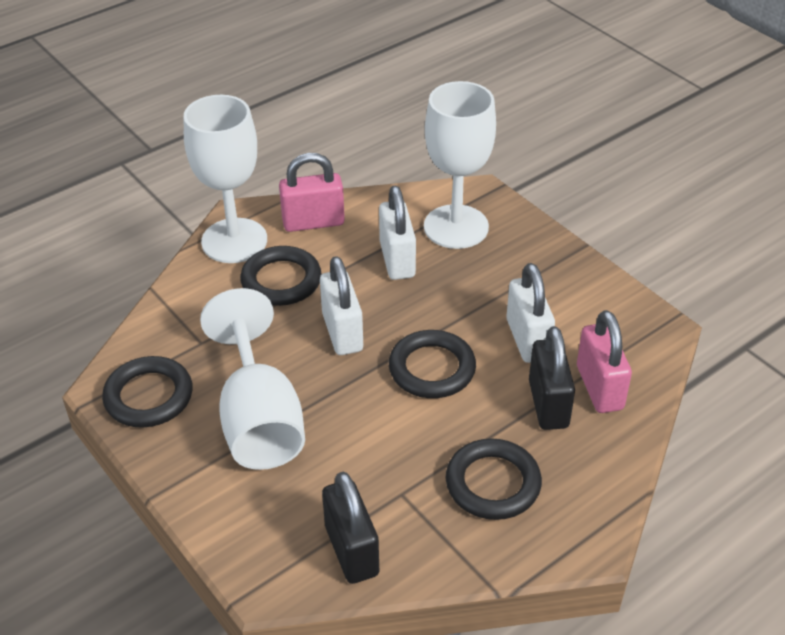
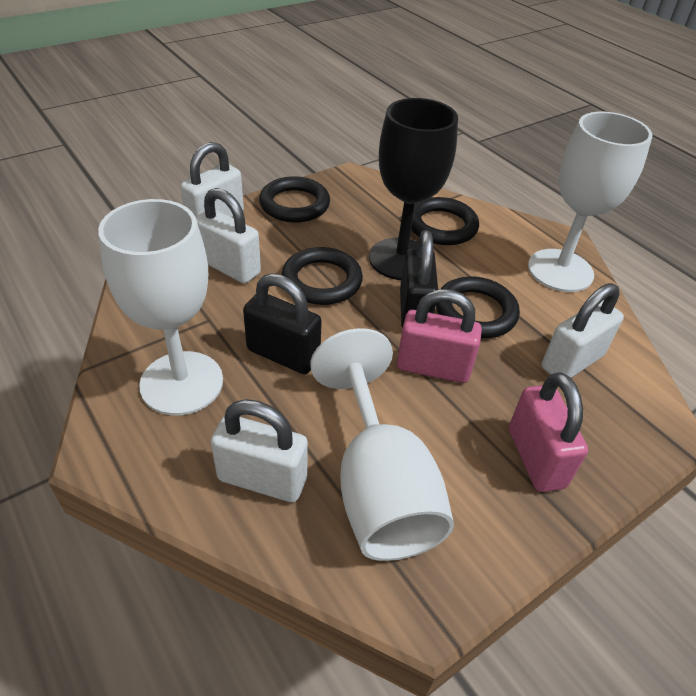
black goblet: 0 -> 1
white padlock: 3 -> 4

